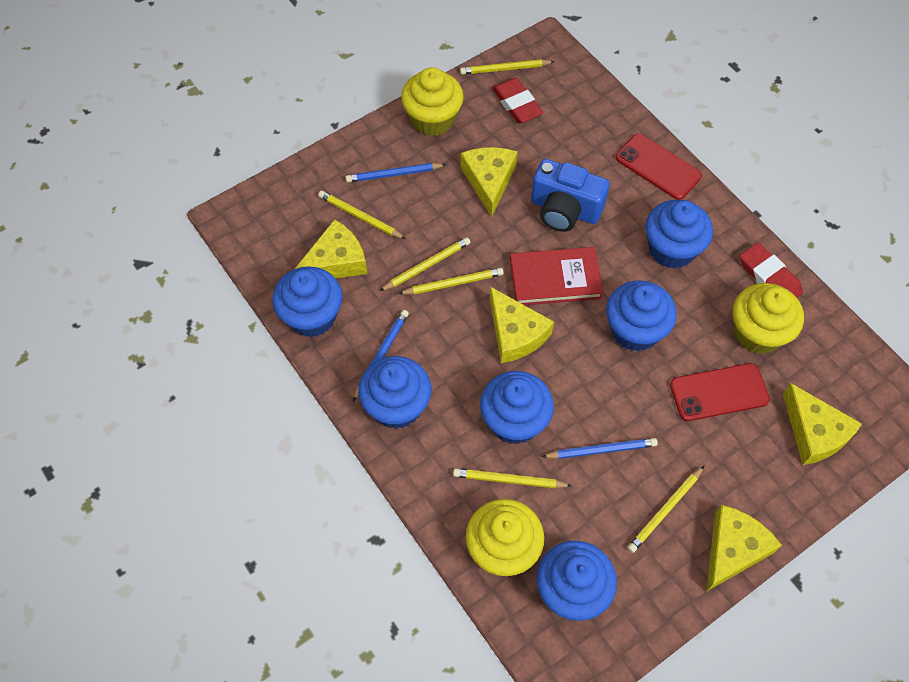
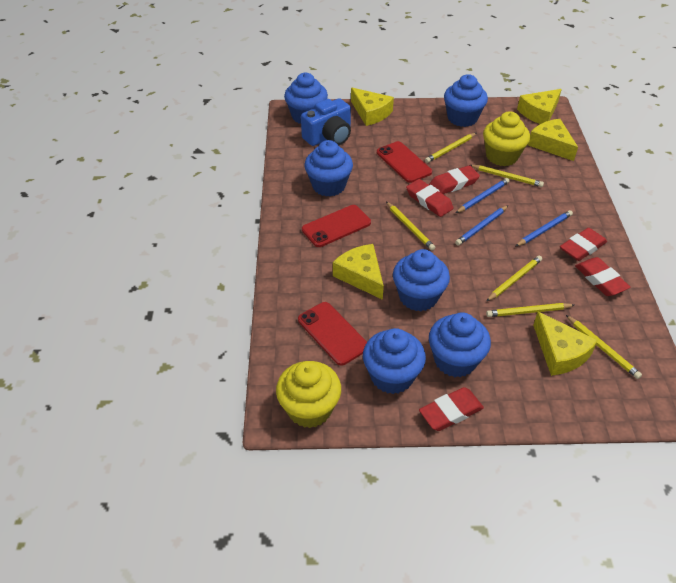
red book: 1 -> 0
red eraser: 2 -> 5
red phone: 2 -> 3
yellow cupcake: 3 -> 2

